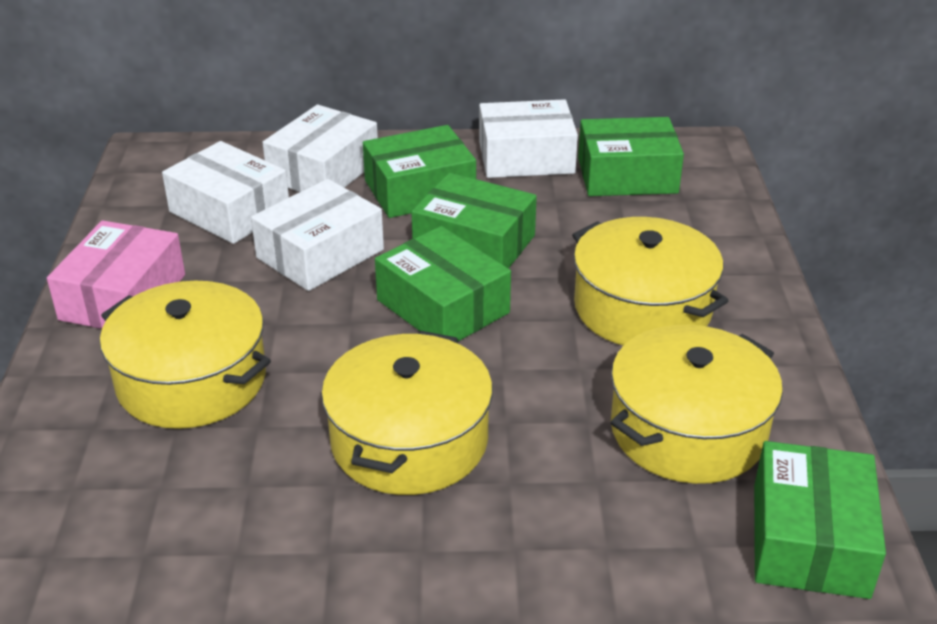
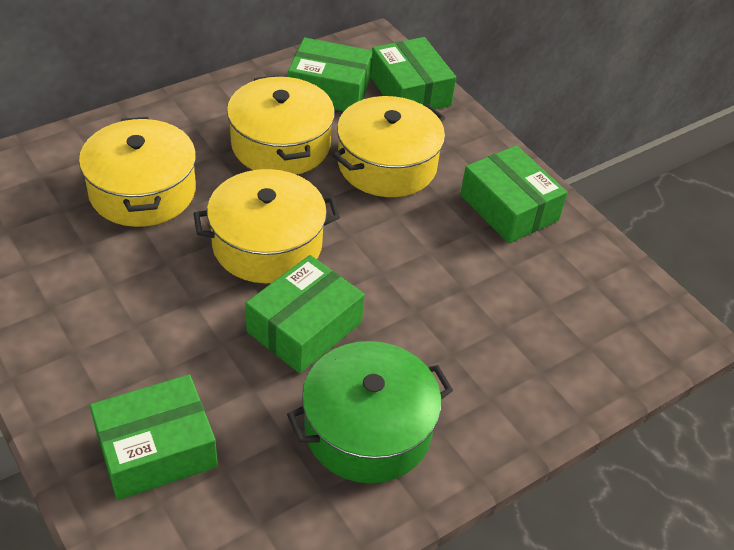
green pot: 0 -> 1
pink box: 1 -> 0
white box: 4 -> 0

